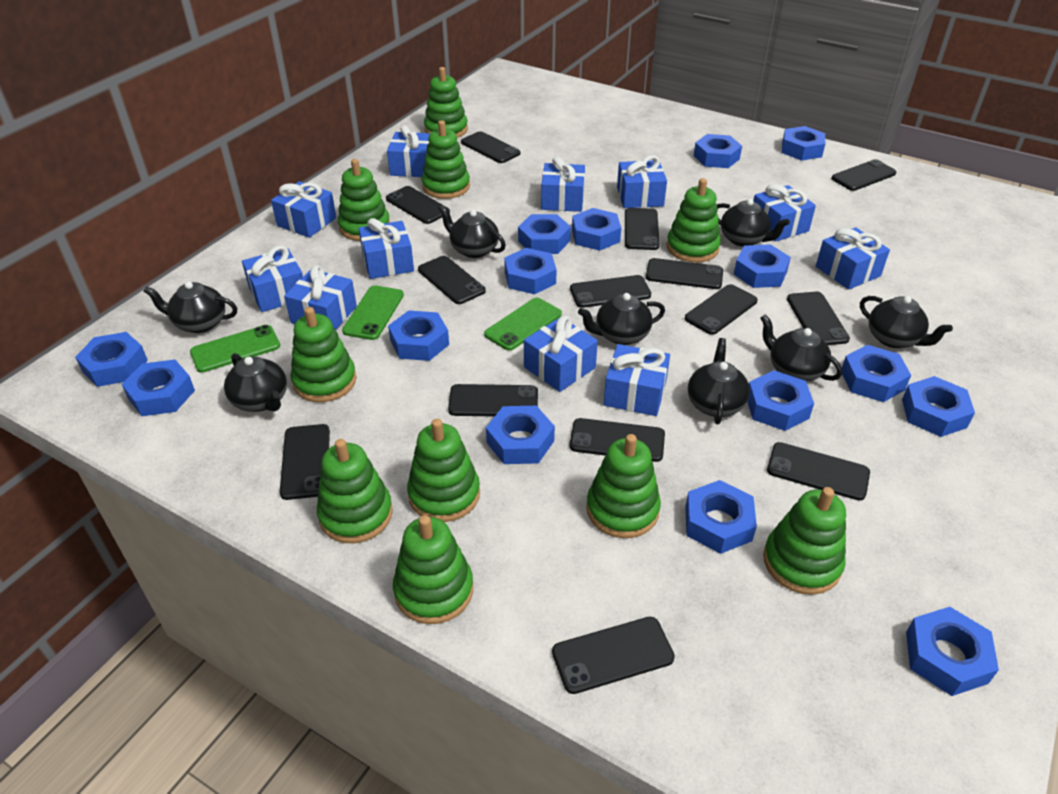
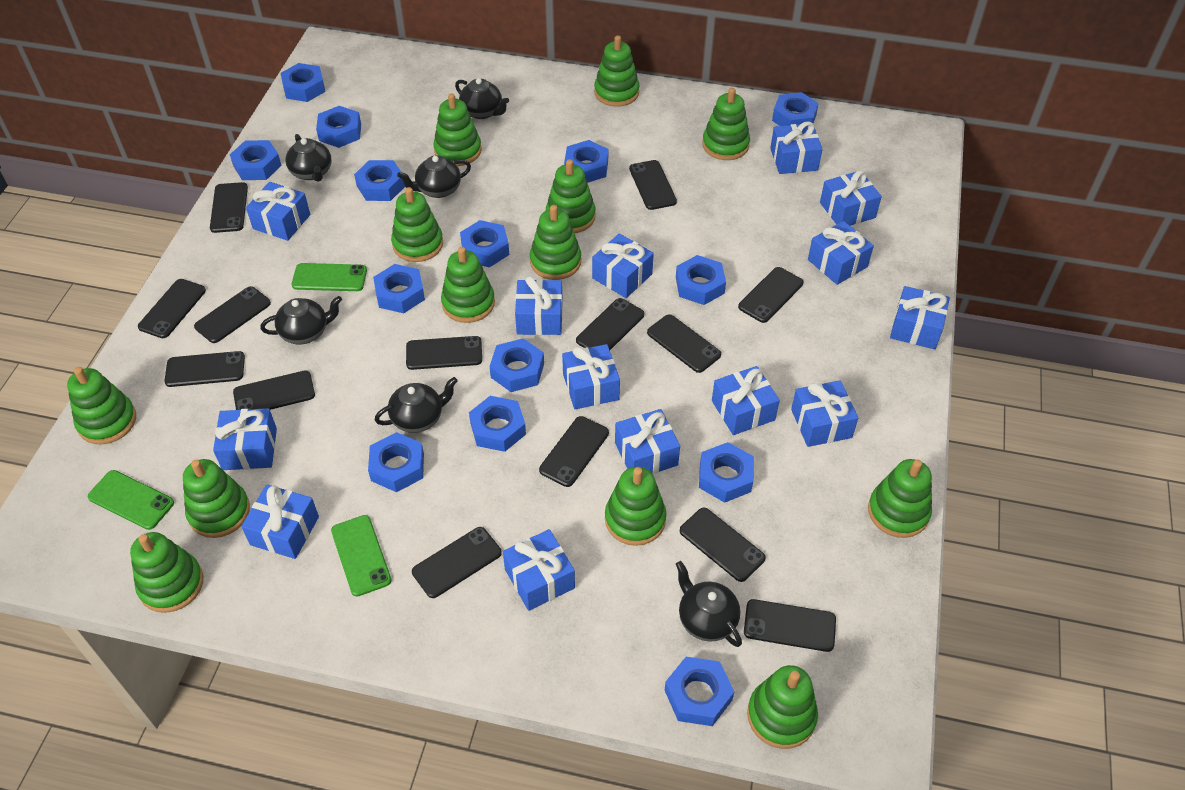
black teapot: 8 -> 6
blue gift: 11 -> 14
blue nut: 15 -> 14
green stacking toy: 10 -> 13

